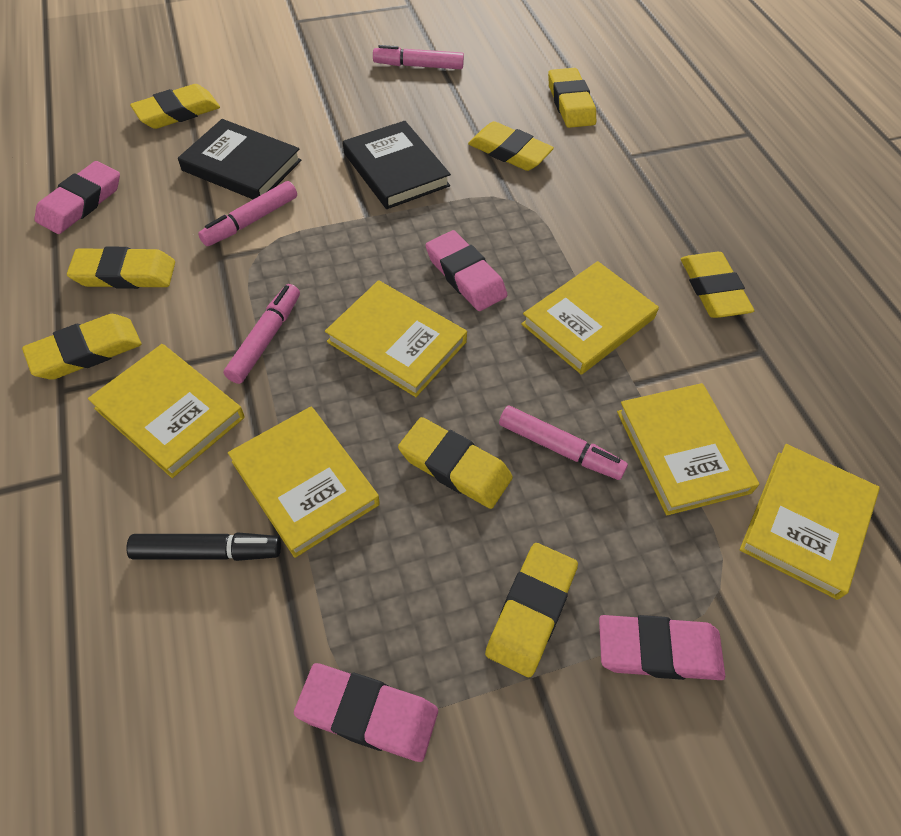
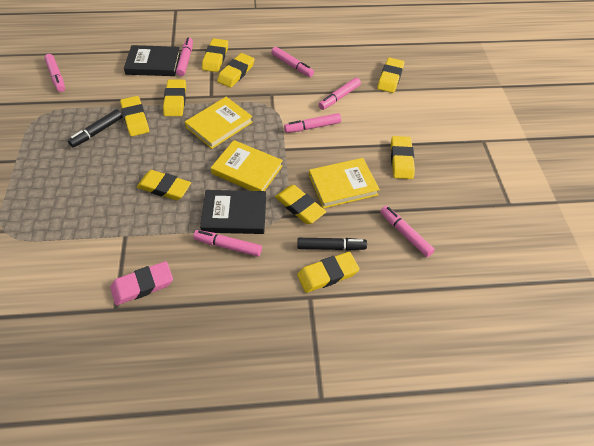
black marker: 1 -> 2
pink eraser: 4 -> 1
pink marker: 4 -> 7
yellow book: 6 -> 3
yellow eraser: 8 -> 9

